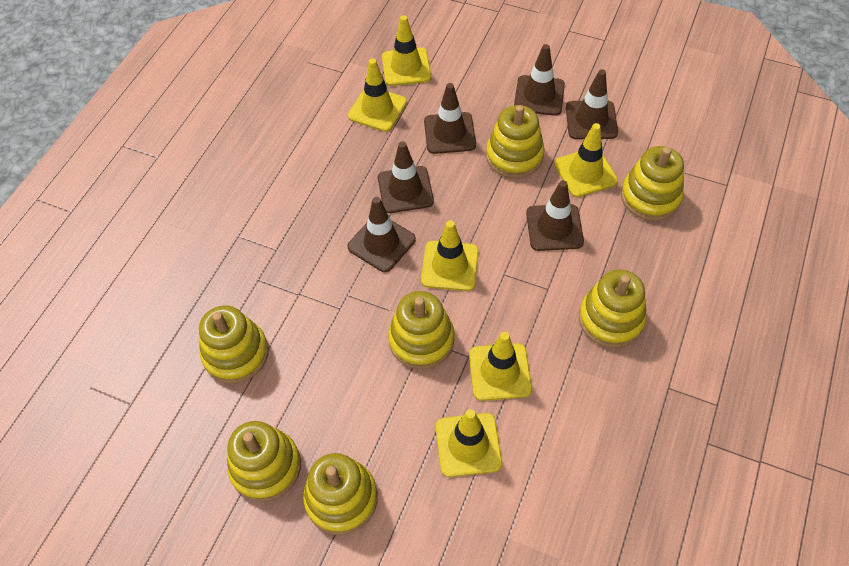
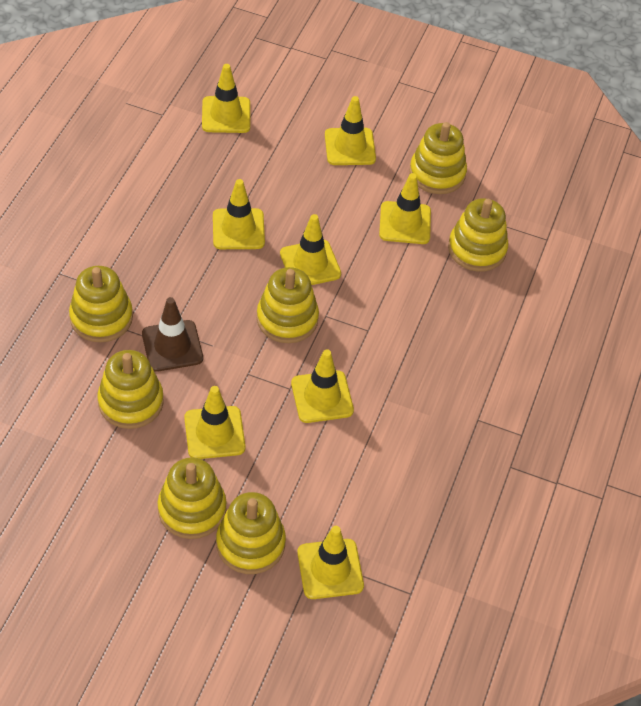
brown traffic cone: 6 -> 1
yellow traffic cone: 6 -> 8

